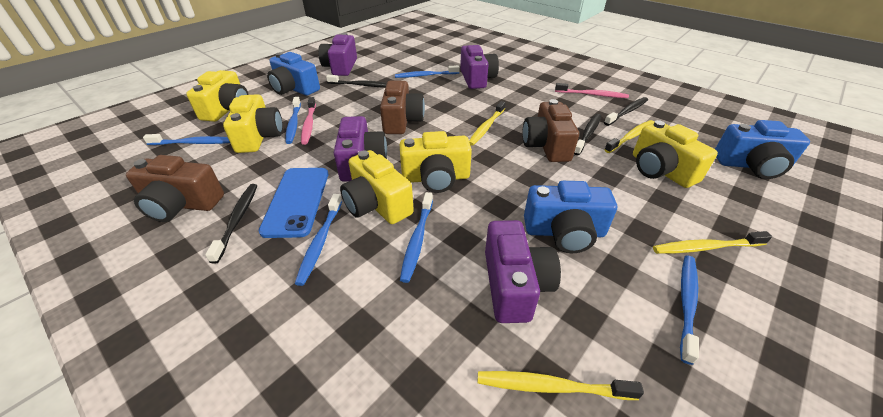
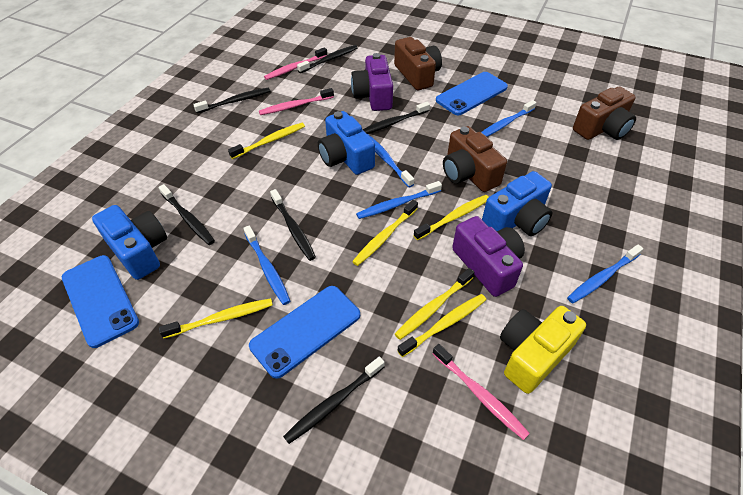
black toothbrush: 4 -> 6
blue phone: 1 -> 3
blue toothbrush: 6 -> 5
pink toothbrush: 2 -> 3
purple camera: 4 -> 2
yellow camera: 5 -> 1
yellow toothbrush: 4 -> 6

